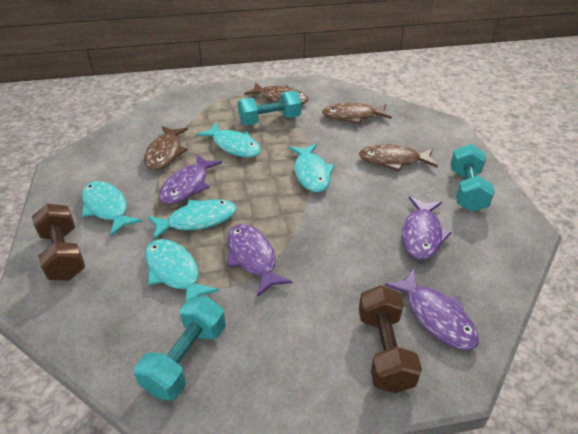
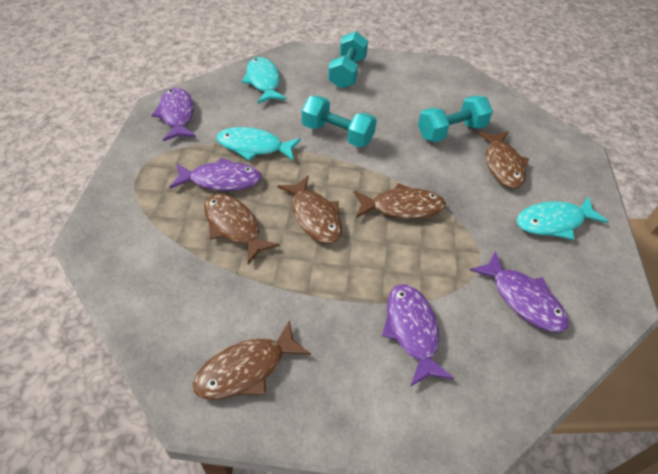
brown dumbbell: 2 -> 0
brown fish: 4 -> 5
turquoise fish: 5 -> 3

